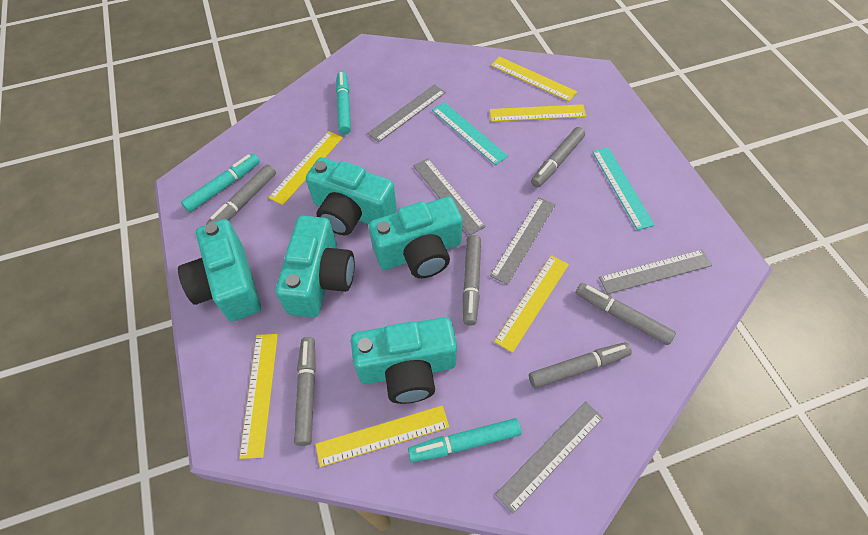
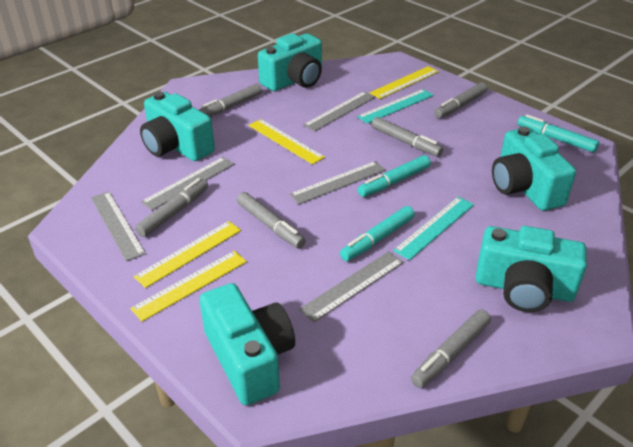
yellow ruler: 6 -> 4

